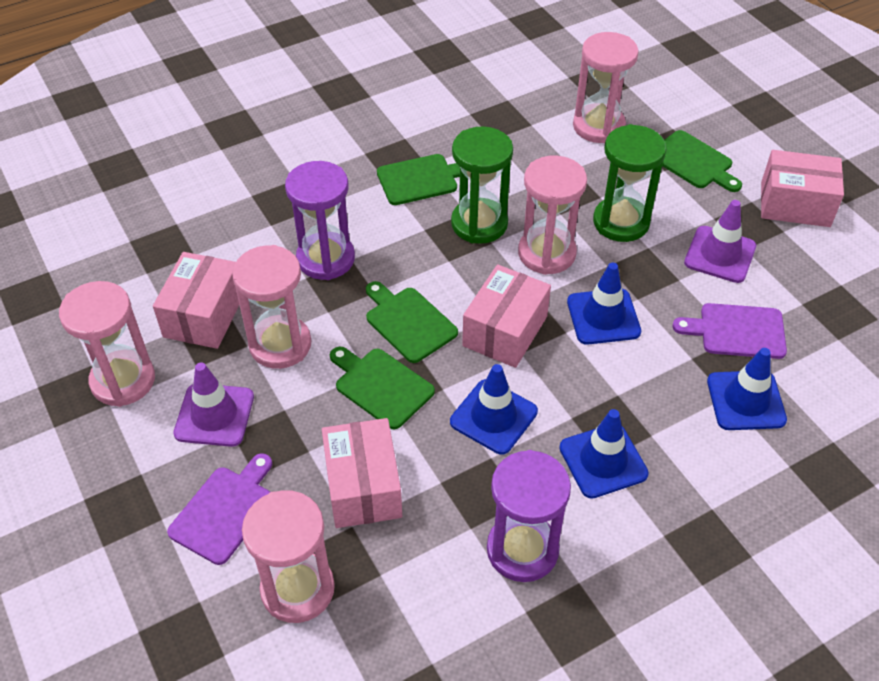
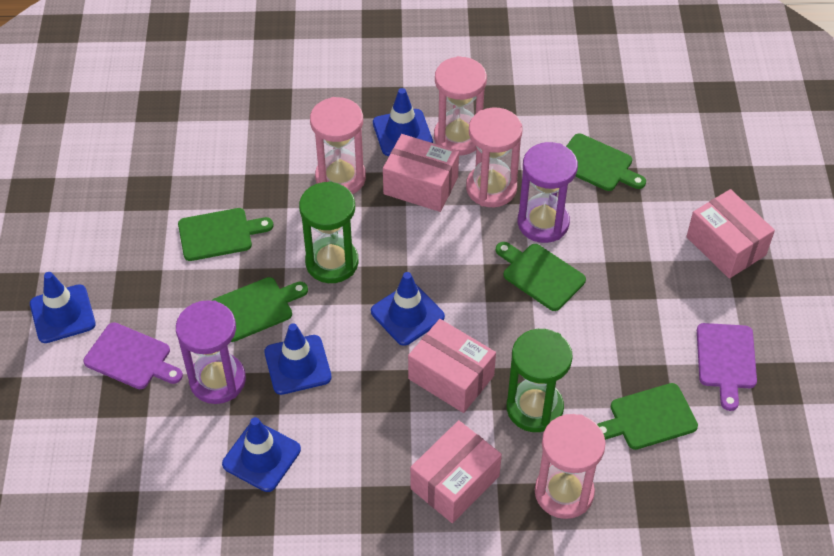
blue traffic cone: 4 -> 5
green cutting board: 4 -> 5
pink hourglass: 5 -> 4
purple traffic cone: 2 -> 0

